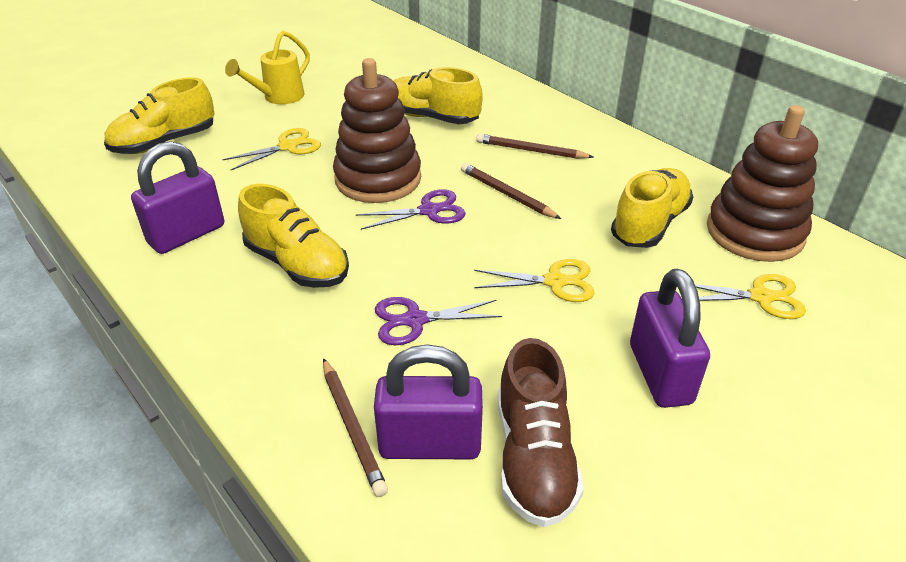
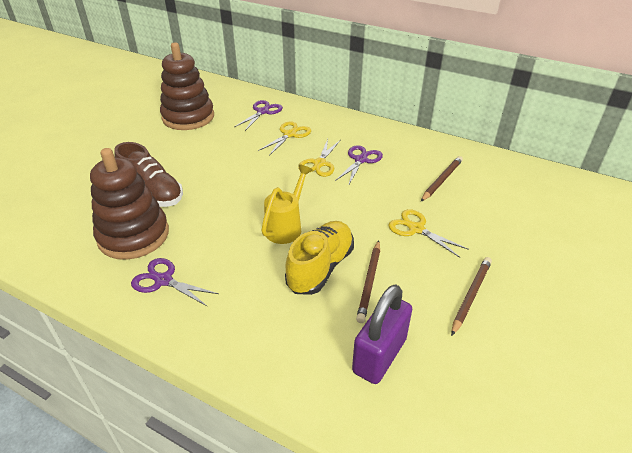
purple padlock: 3 -> 1
purple scissors: 2 -> 3
yellow shoe: 4 -> 1

